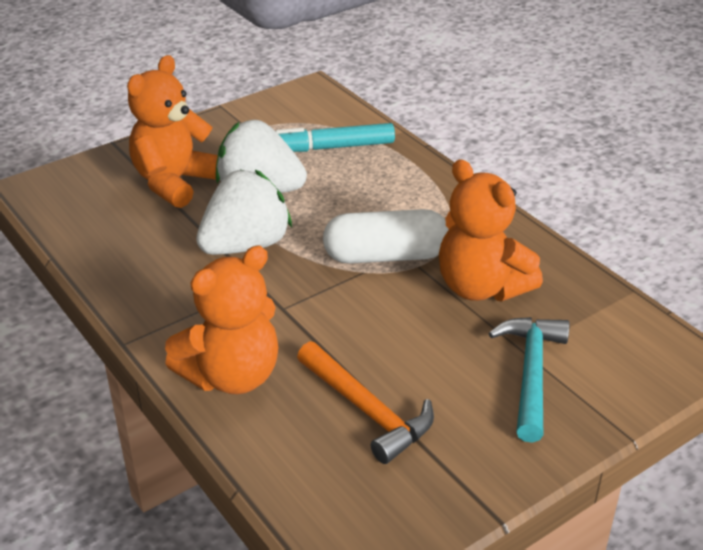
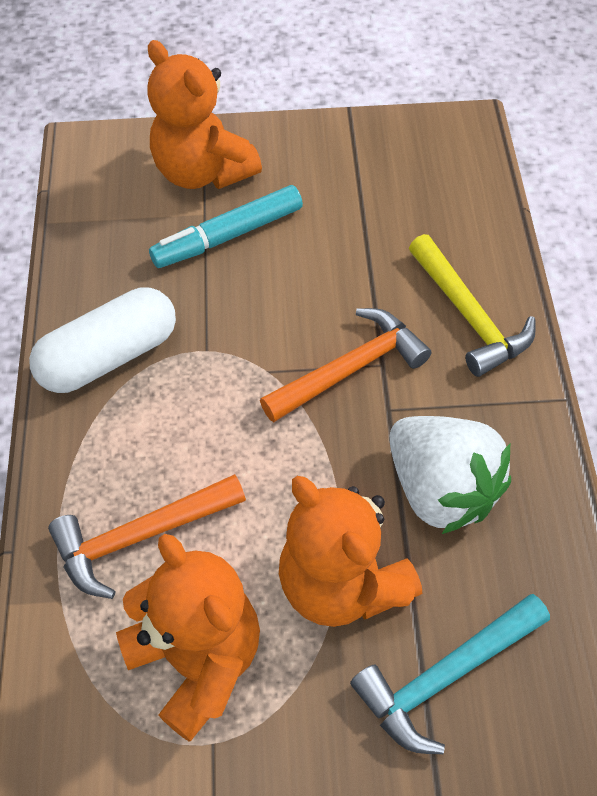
orange hammer: 1 -> 2
white strawberry: 2 -> 1
yellow hammer: 0 -> 1

